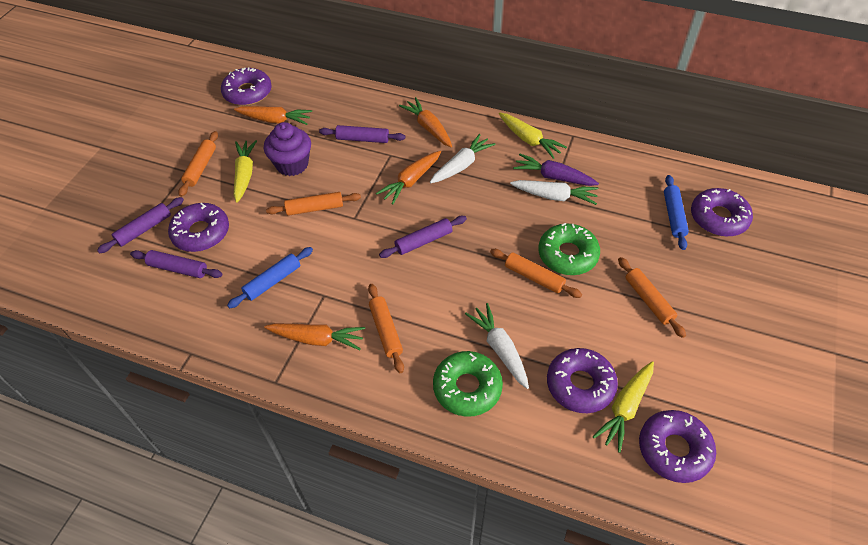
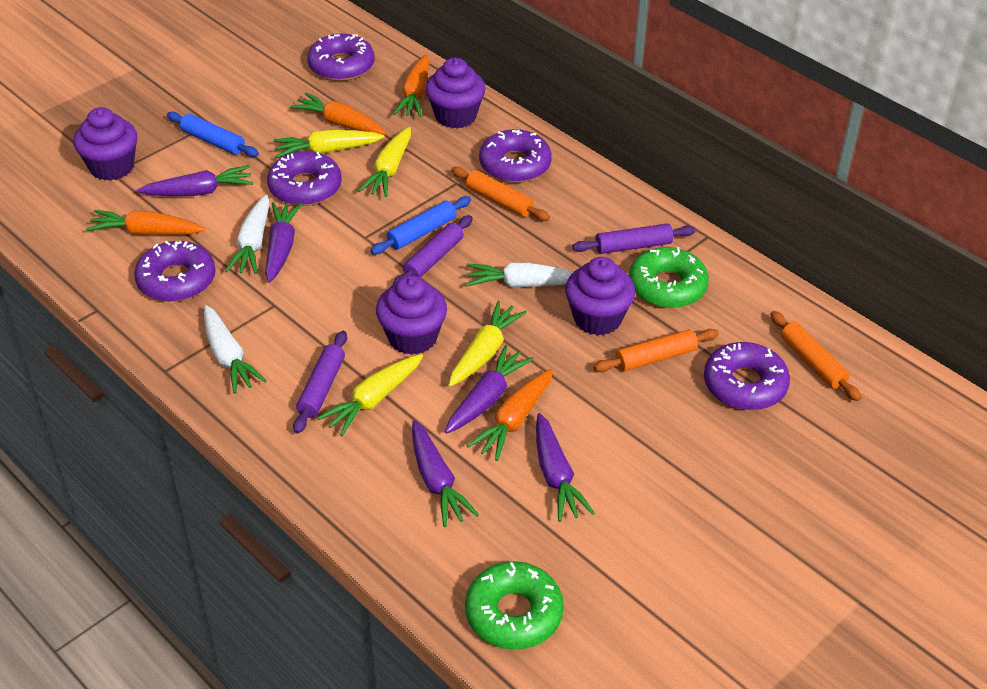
orange rolling pin: 5 -> 3
purple carrot: 1 -> 5
purple cupcake: 1 -> 4
purple rolling pin: 4 -> 3
yellow carrot: 3 -> 4

